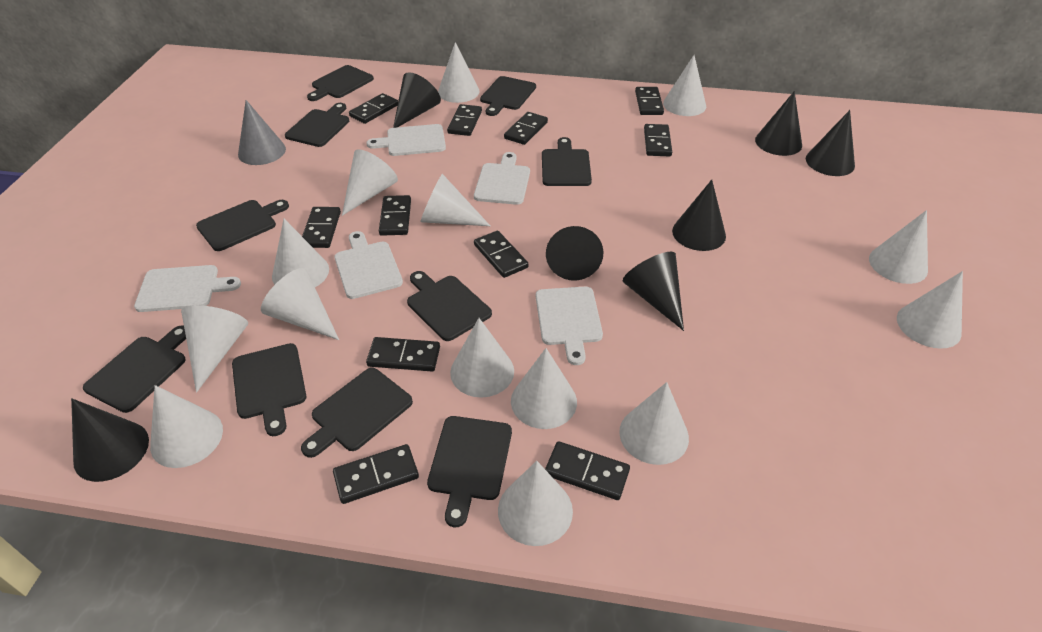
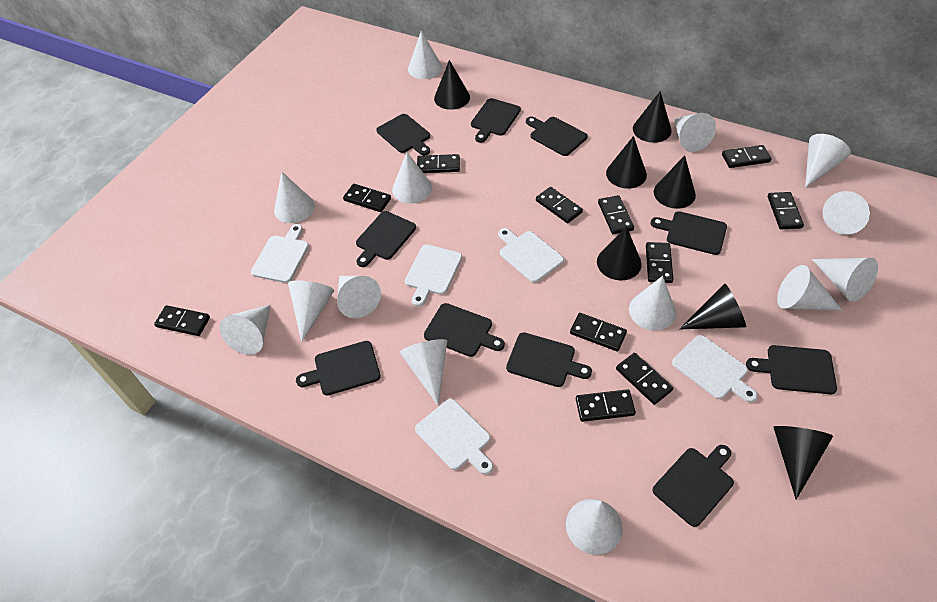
grey cone: 1 -> 0

